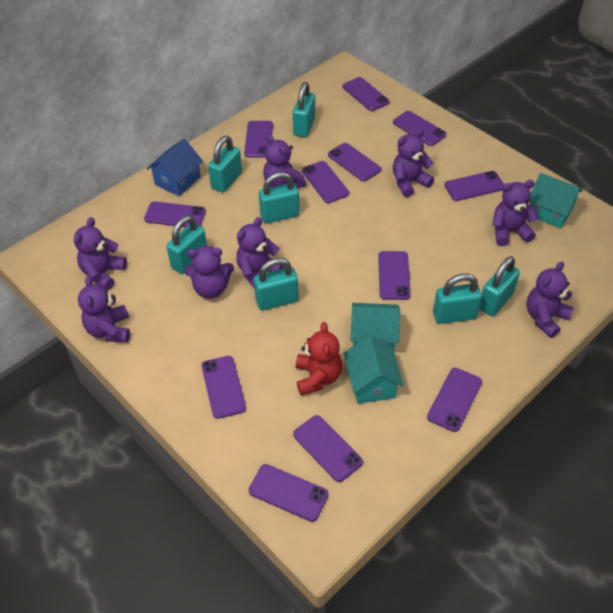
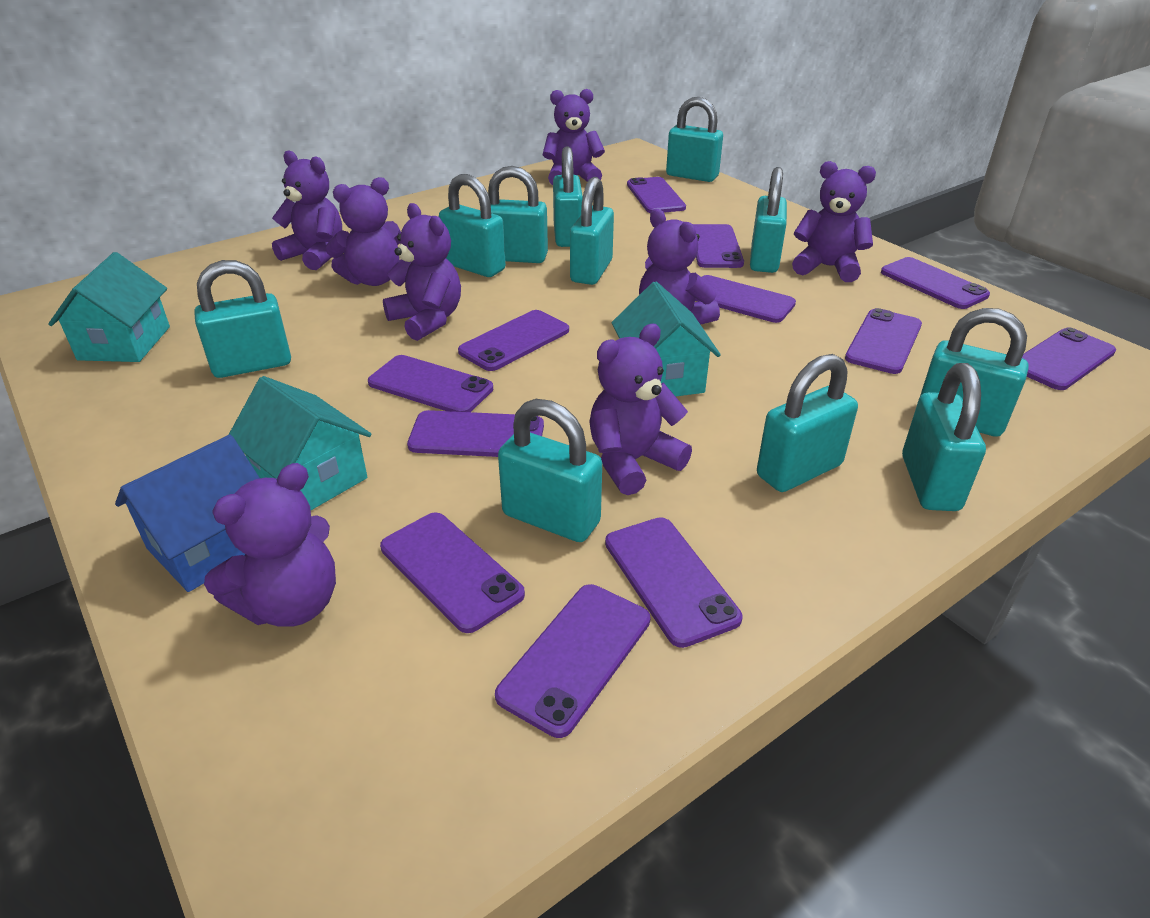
red teddy bear: 1 -> 0
turquoise padlock: 7 -> 11

